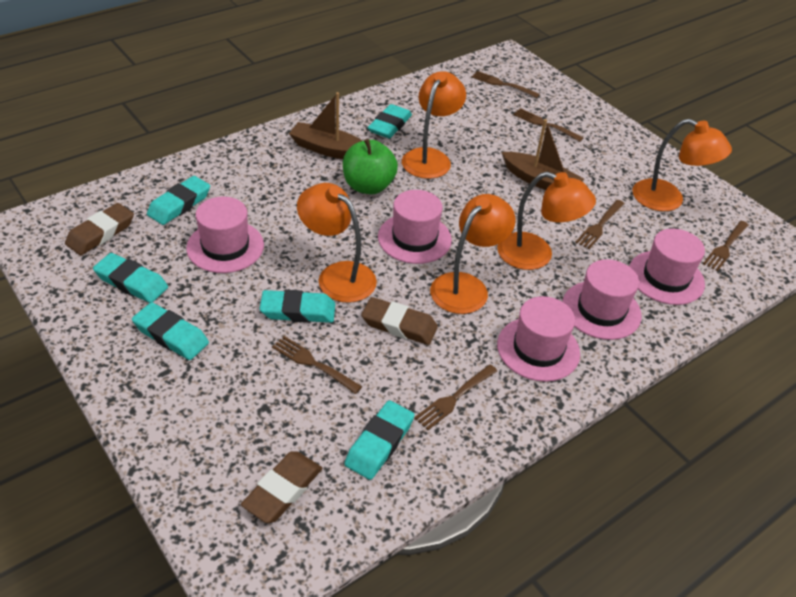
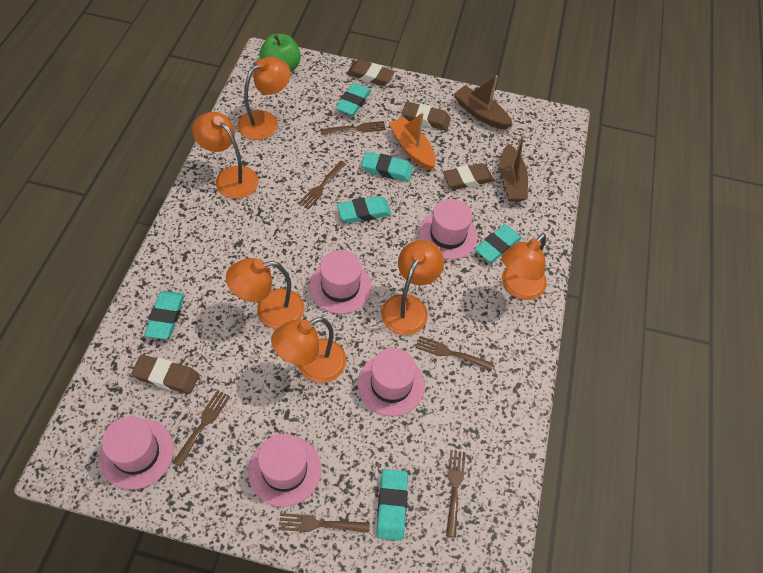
brown eraser: 3 -> 4
orange boat: 0 -> 1
orange lamp: 5 -> 6

